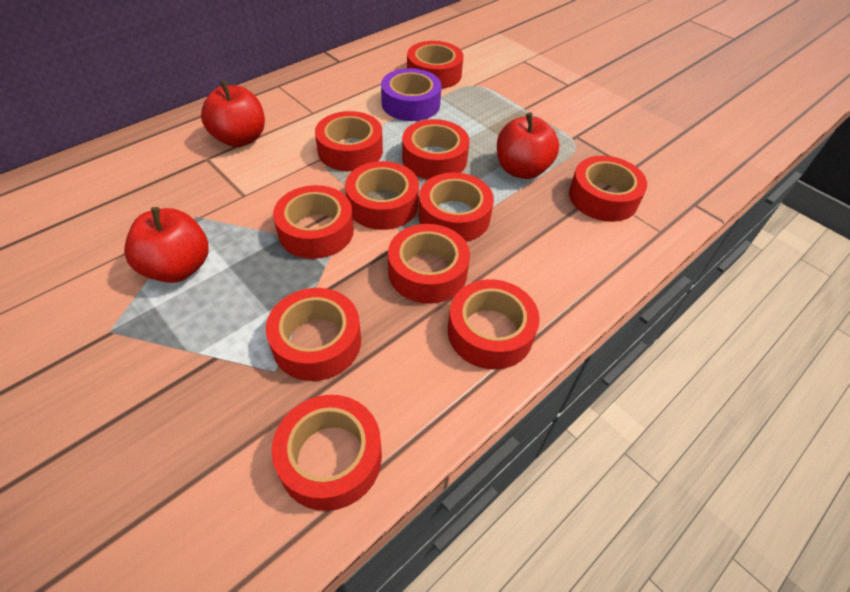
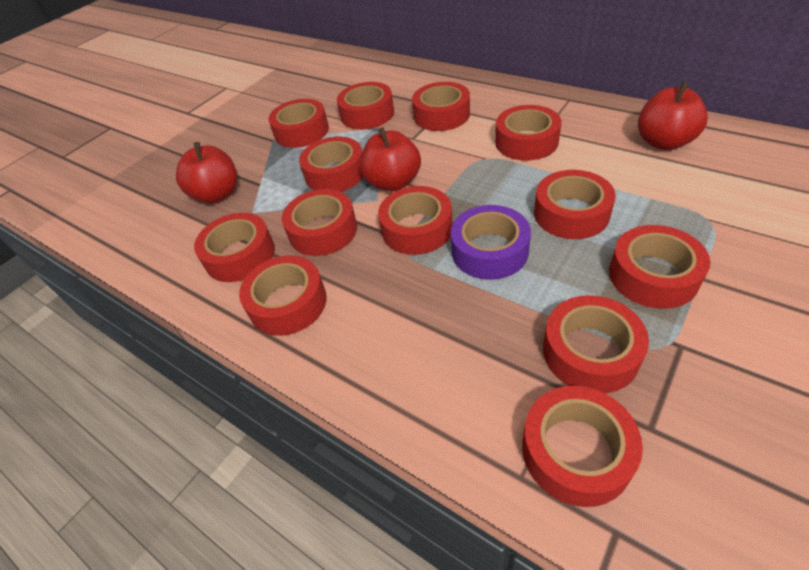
red tape: 11 -> 13

